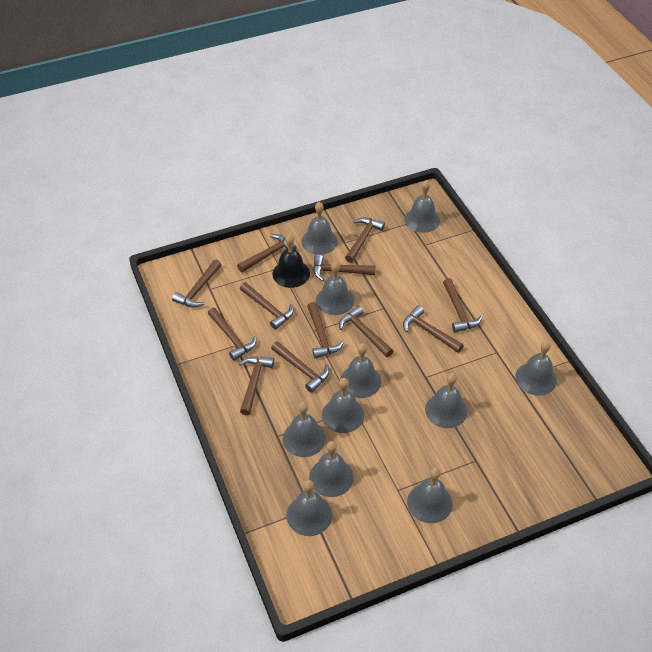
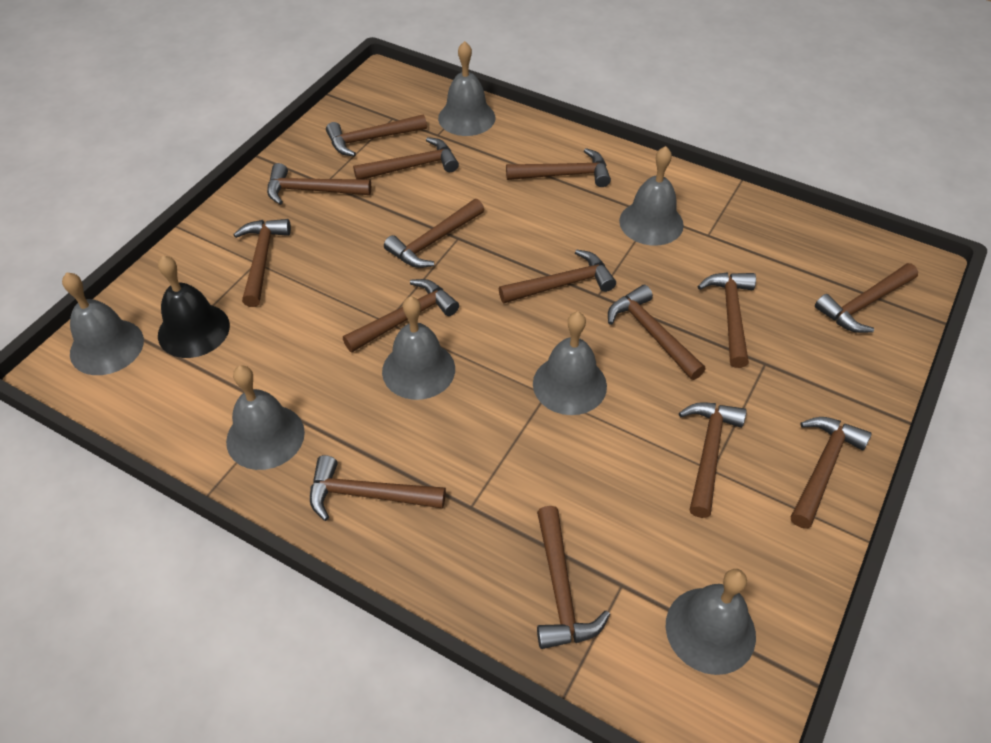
brown hammer: 12 -> 15
grey bell: 11 -> 7

